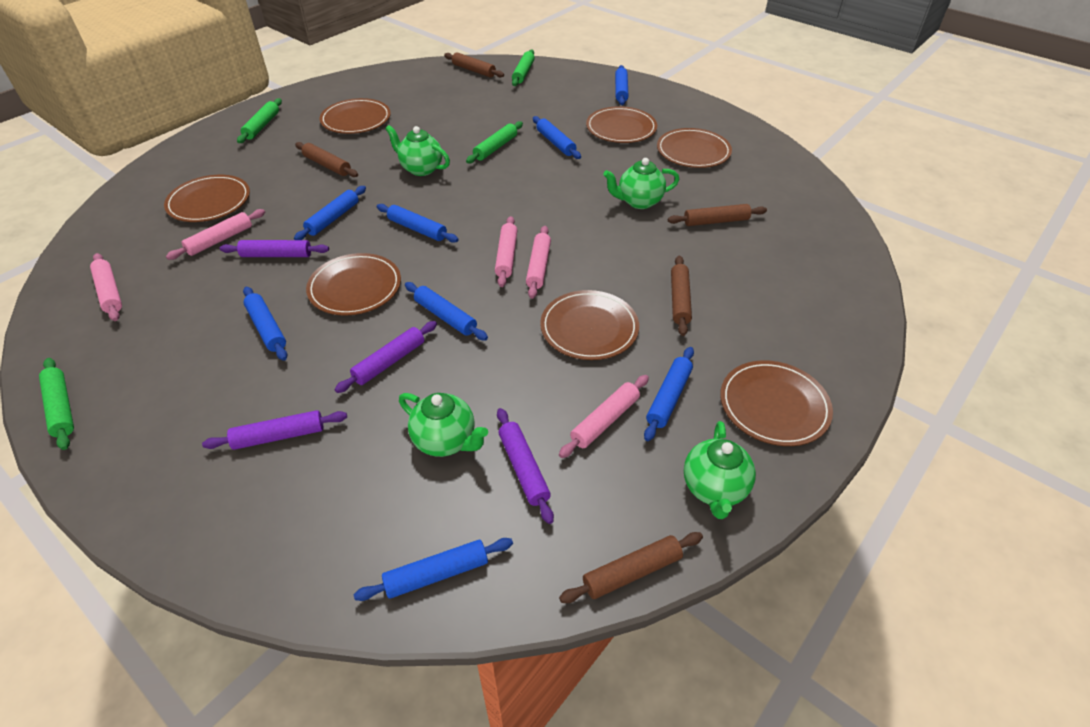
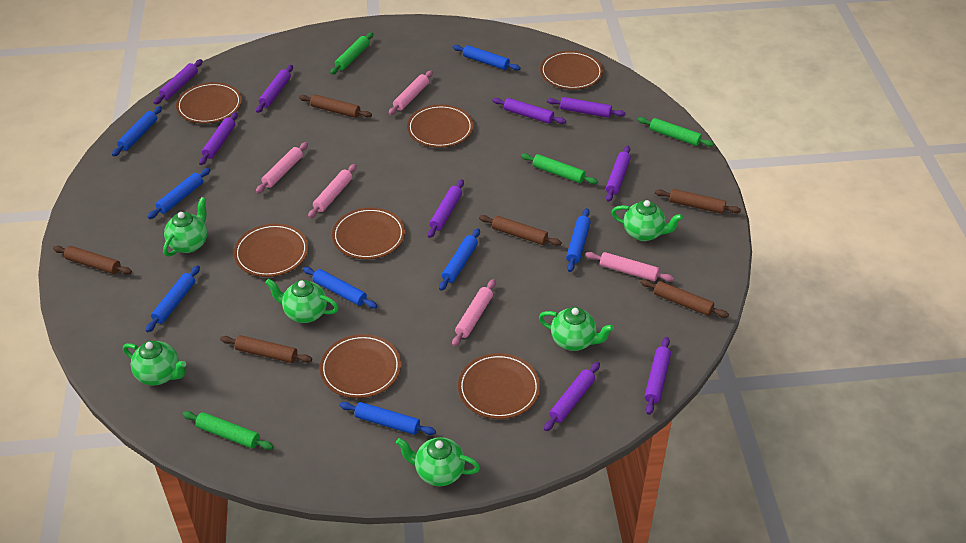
brown rolling pin: 5 -> 6
green teapot: 4 -> 6
purple rolling pin: 4 -> 9

